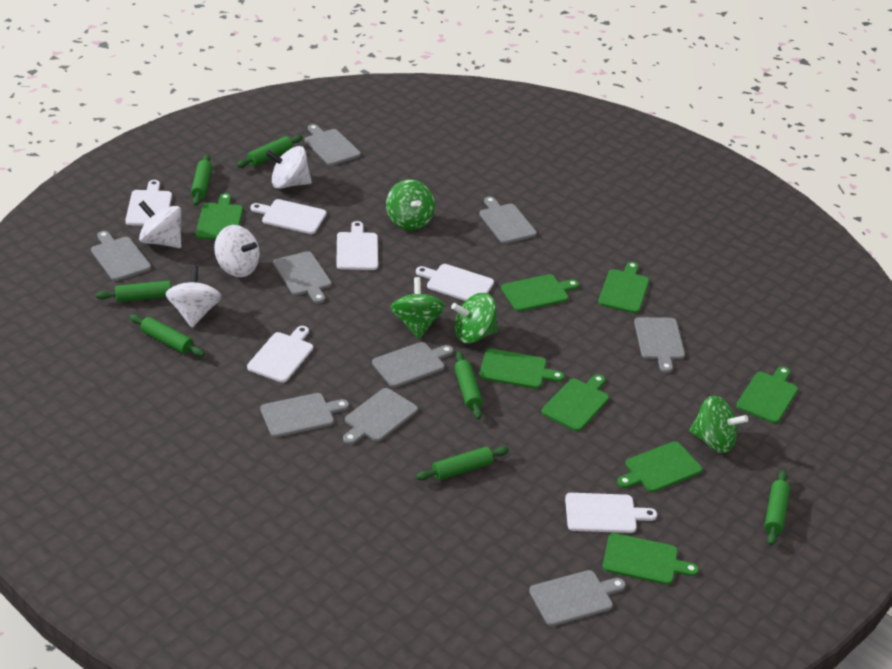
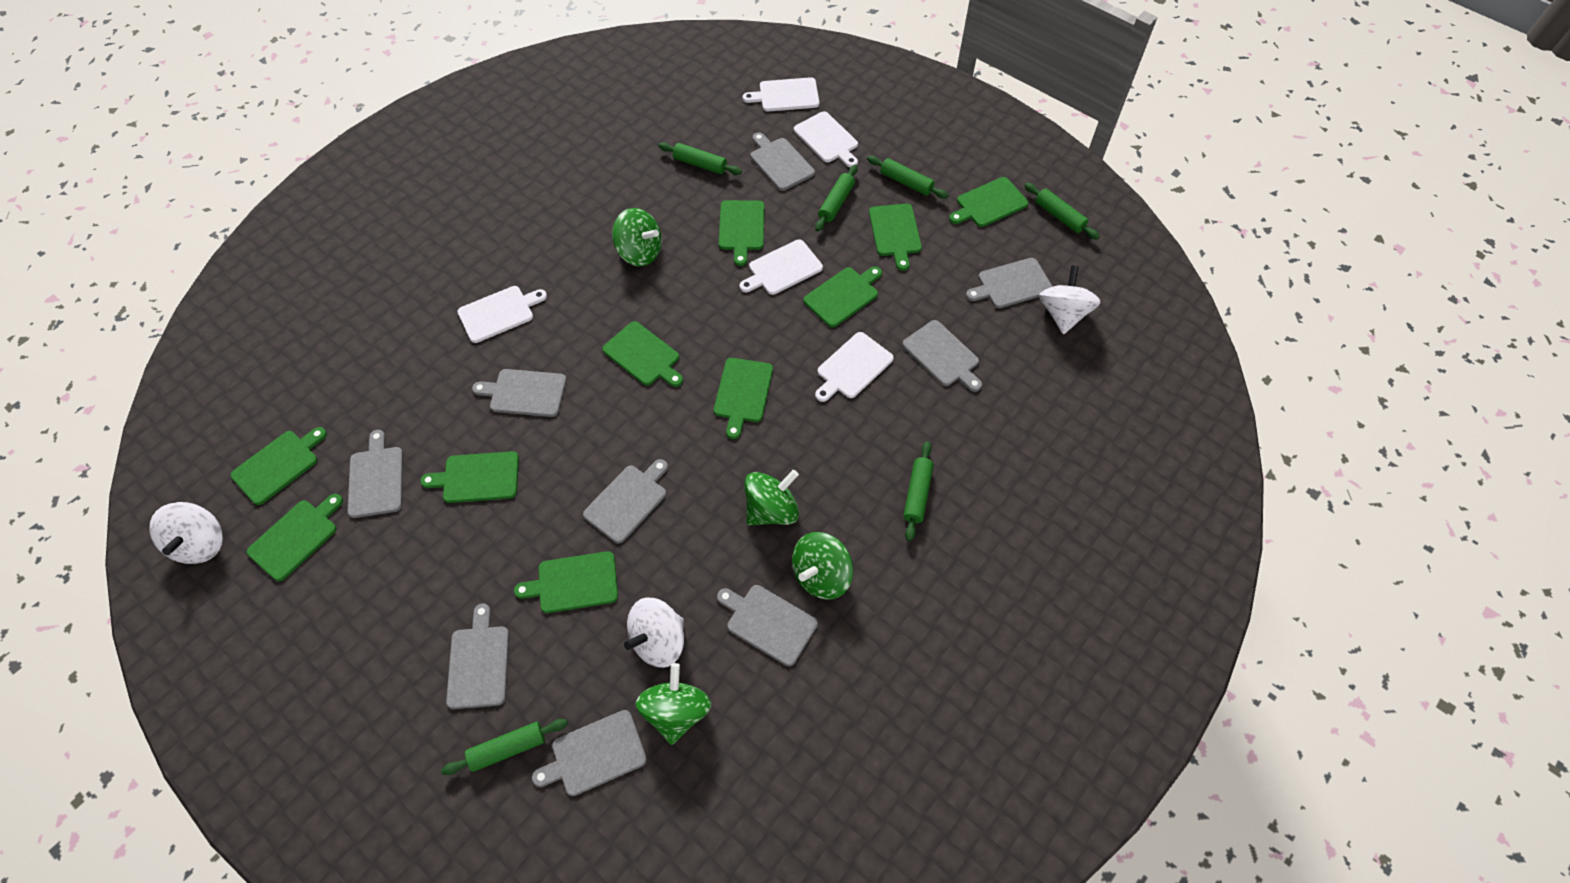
green cutting board: 8 -> 10
green rolling pin: 7 -> 6
white cutting board: 6 -> 5
white spinning top: 4 -> 3

